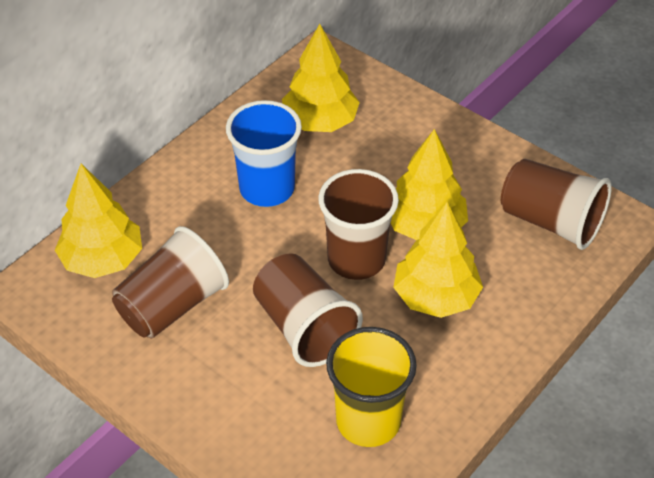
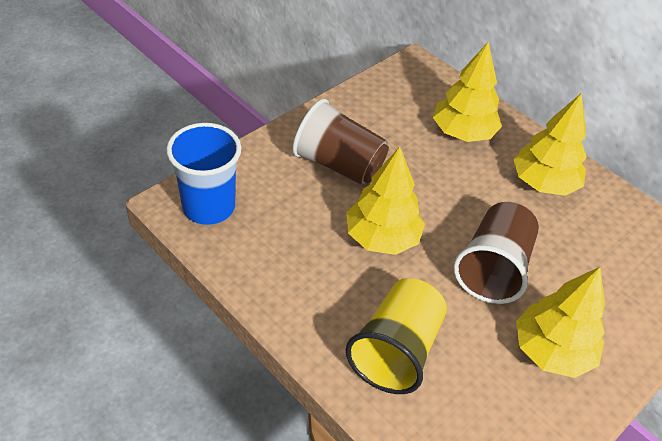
brown cup: 4 -> 2

